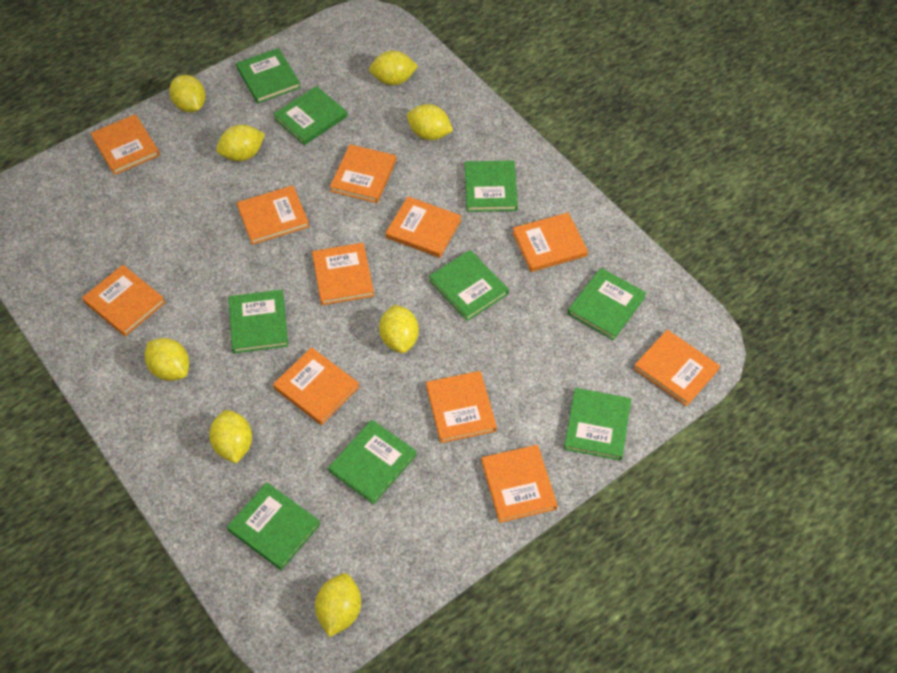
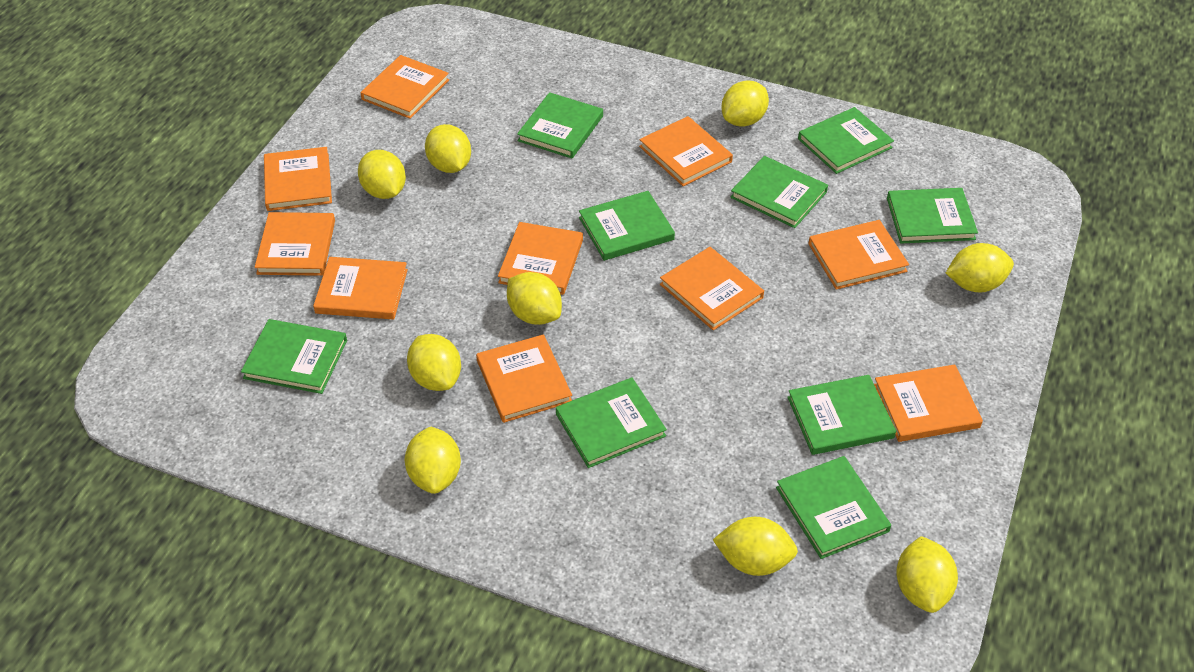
orange book: 11 -> 10
yellow lemon: 8 -> 9

